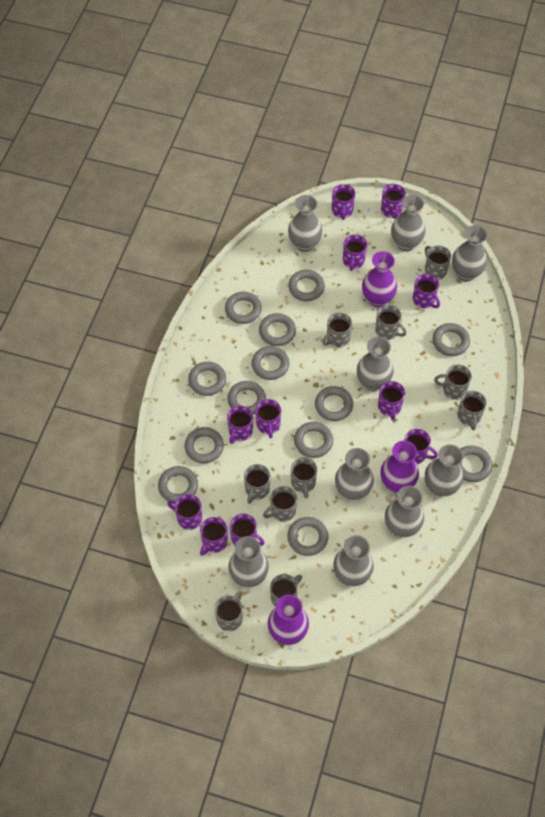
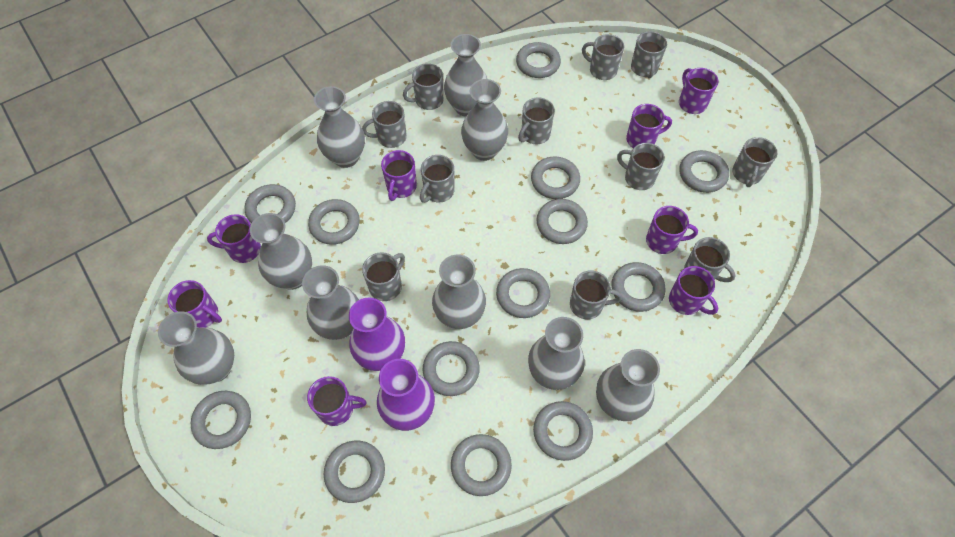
grey mug: 10 -> 11
purple mug: 11 -> 8
purple vase: 3 -> 2

